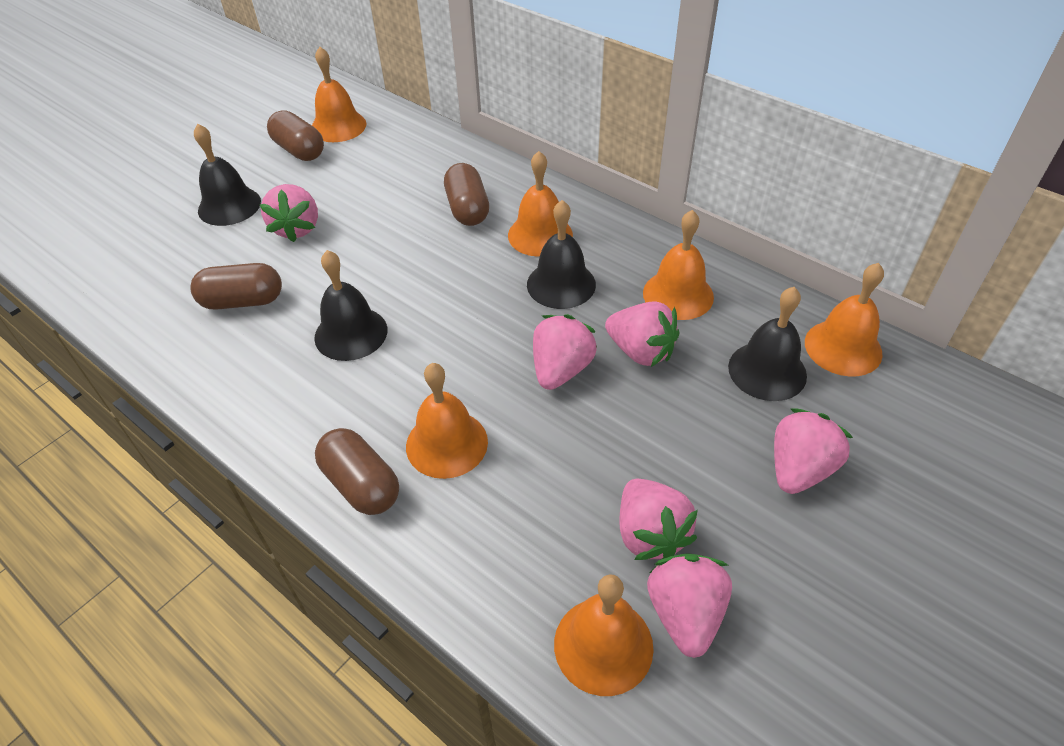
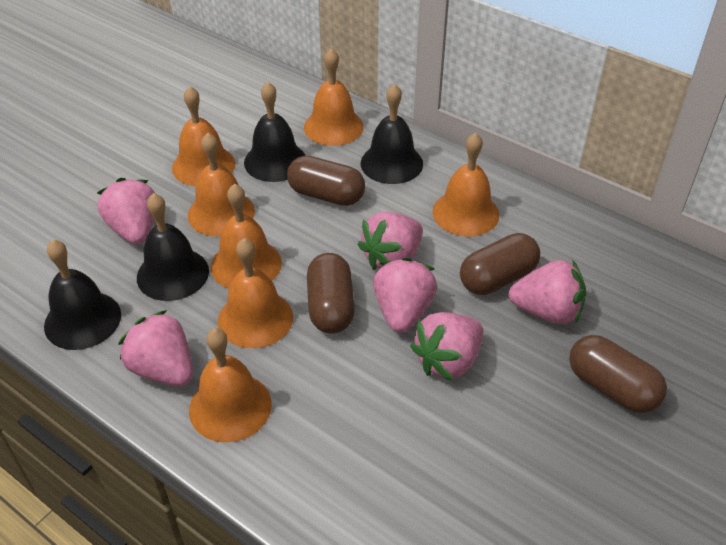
orange bell: 6 -> 7

